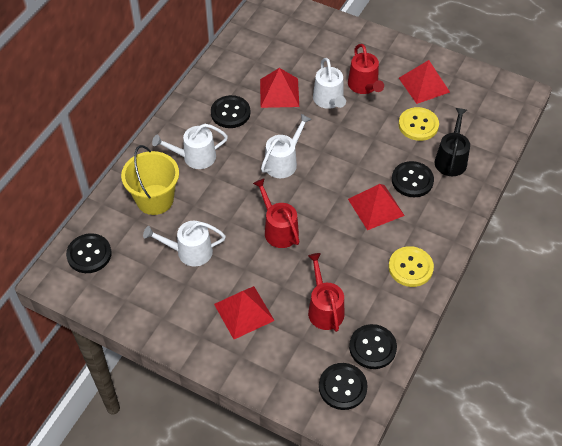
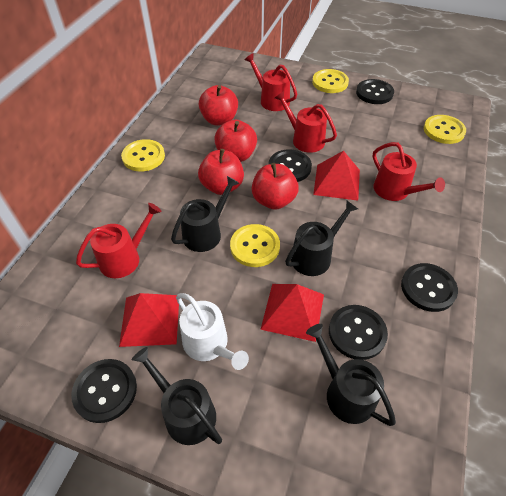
black watering can: 1 -> 4
red apple: 0 -> 4
red pyramid: 4 -> 3
red watering can: 3 -> 4
white watering can: 4 -> 1
yellow bucket: 1 -> 0
yellow button: 2 -> 4

